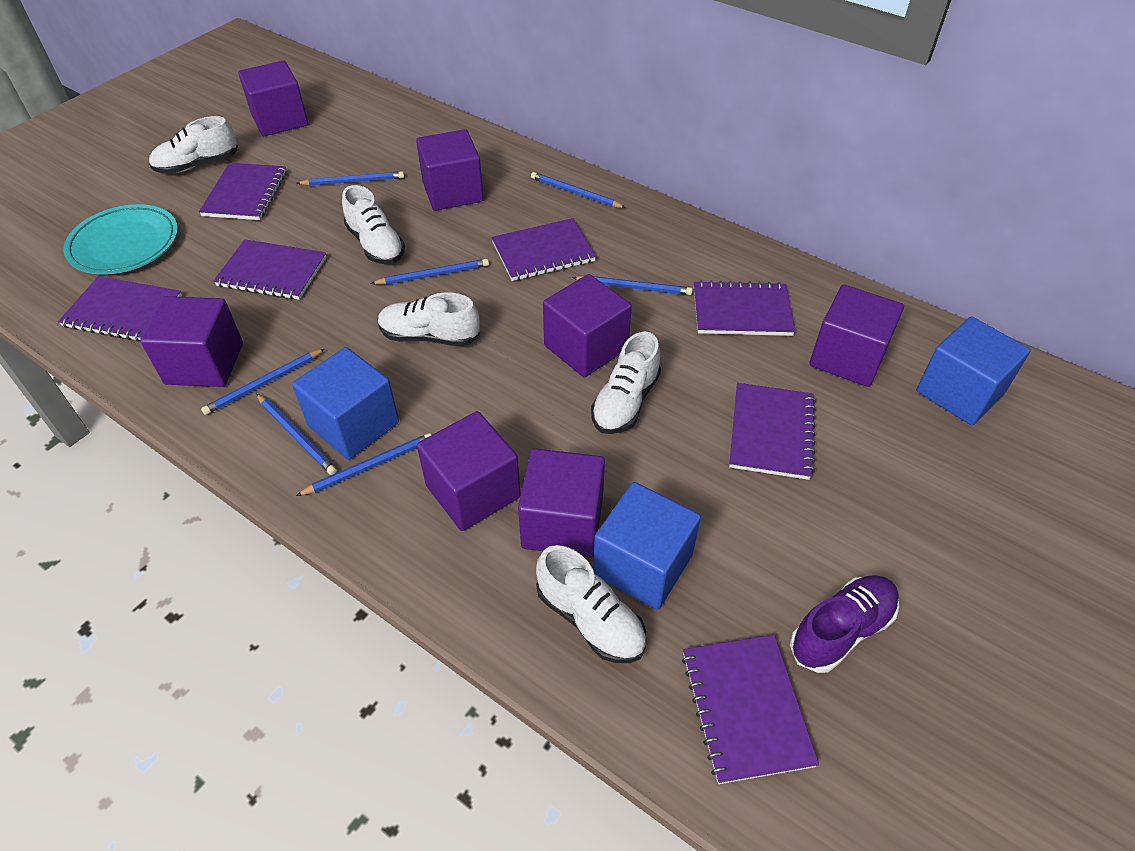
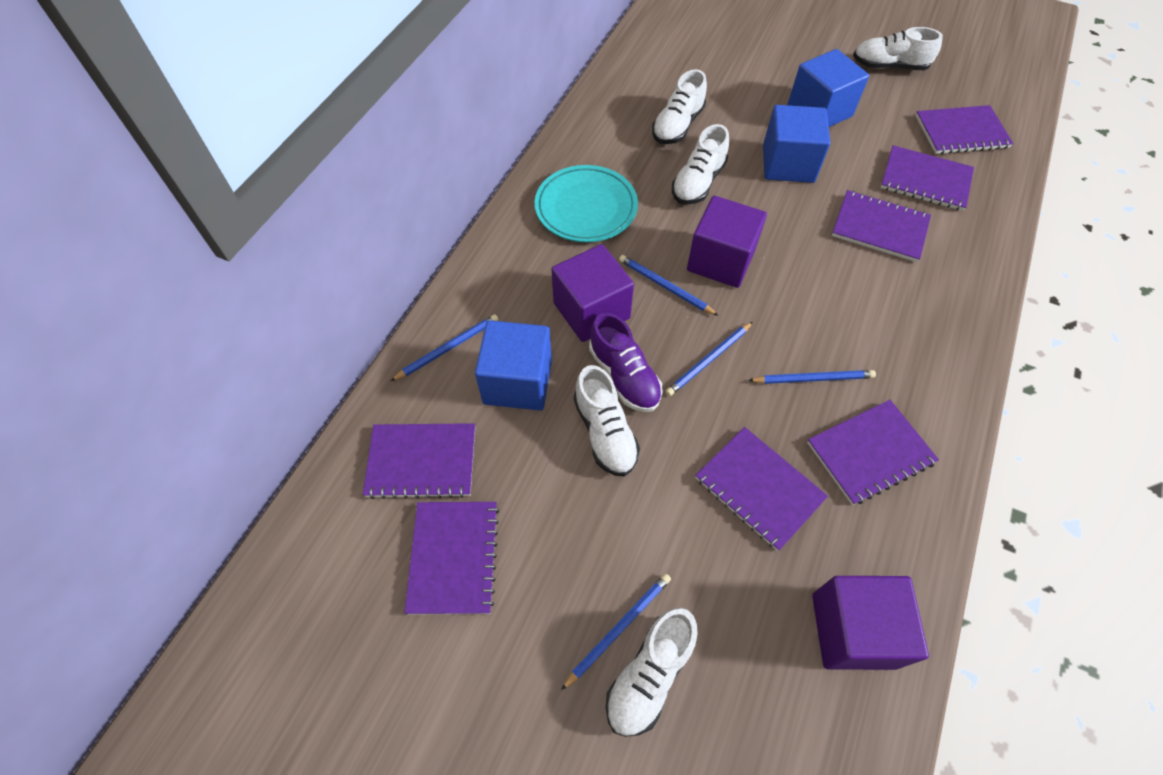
blue pencil: 7 -> 5
purple cube: 7 -> 3

